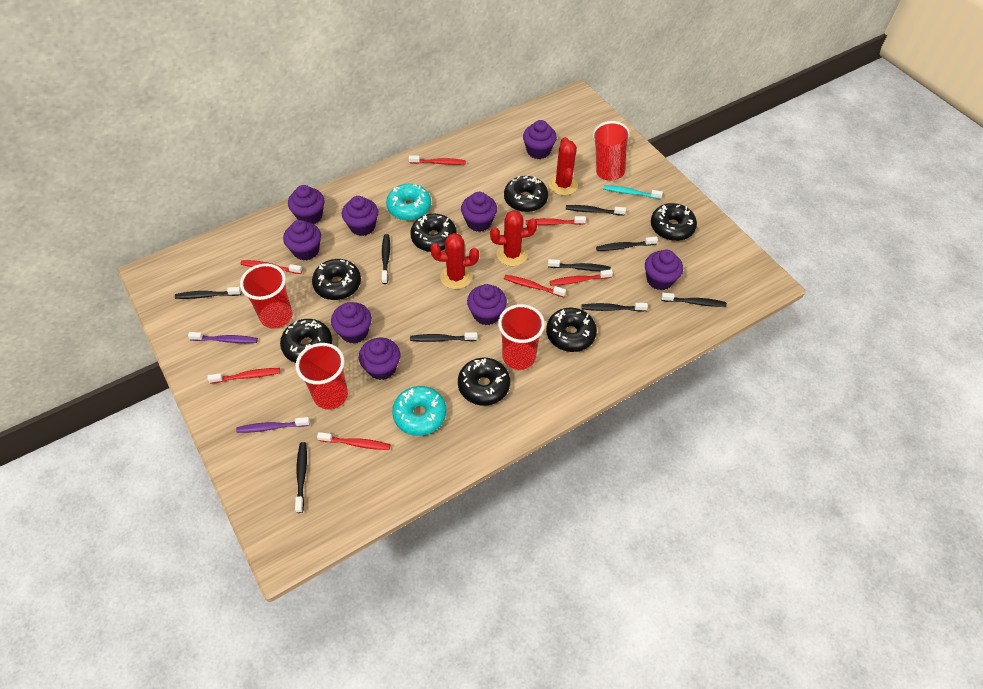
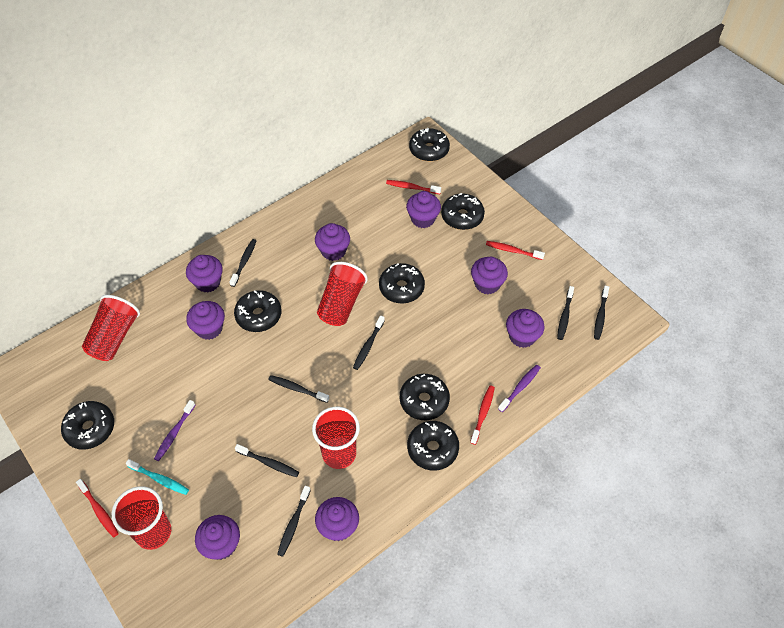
black toothbrush: 9 -> 7
purple cupcake: 9 -> 8
red cactus: 3 -> 0
red toothbrush: 7 -> 4
turquoise donut: 2 -> 0

